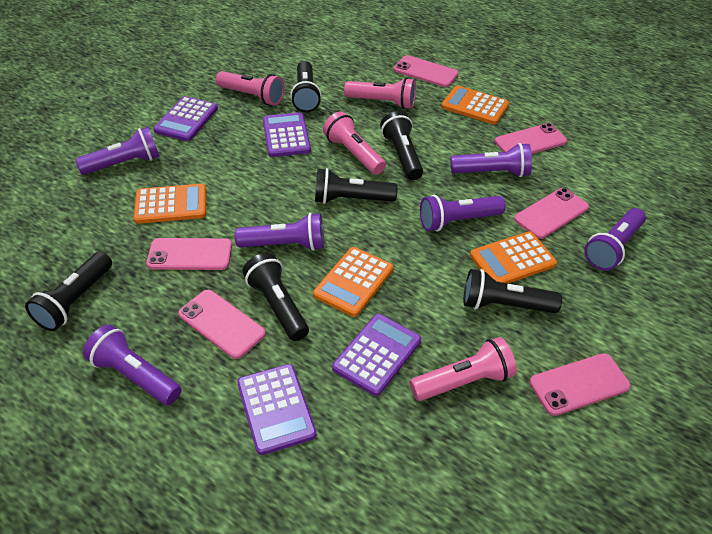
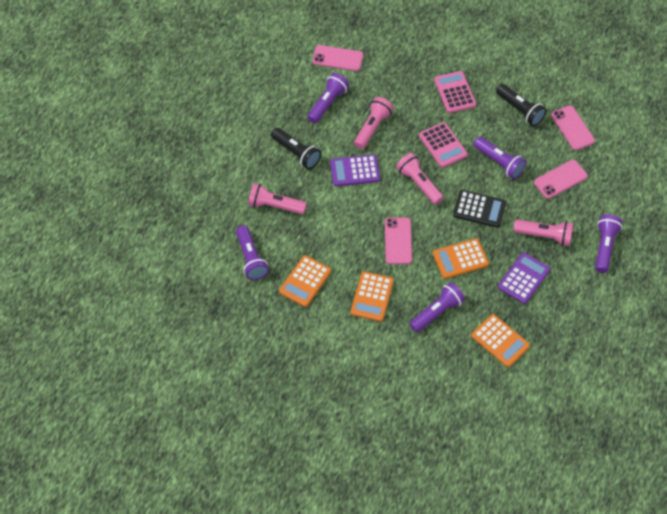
black calculator: 0 -> 1
black flashlight: 6 -> 2
pink calculator: 0 -> 2
pink phone: 6 -> 4
purple calculator: 4 -> 2
purple flashlight: 6 -> 5

